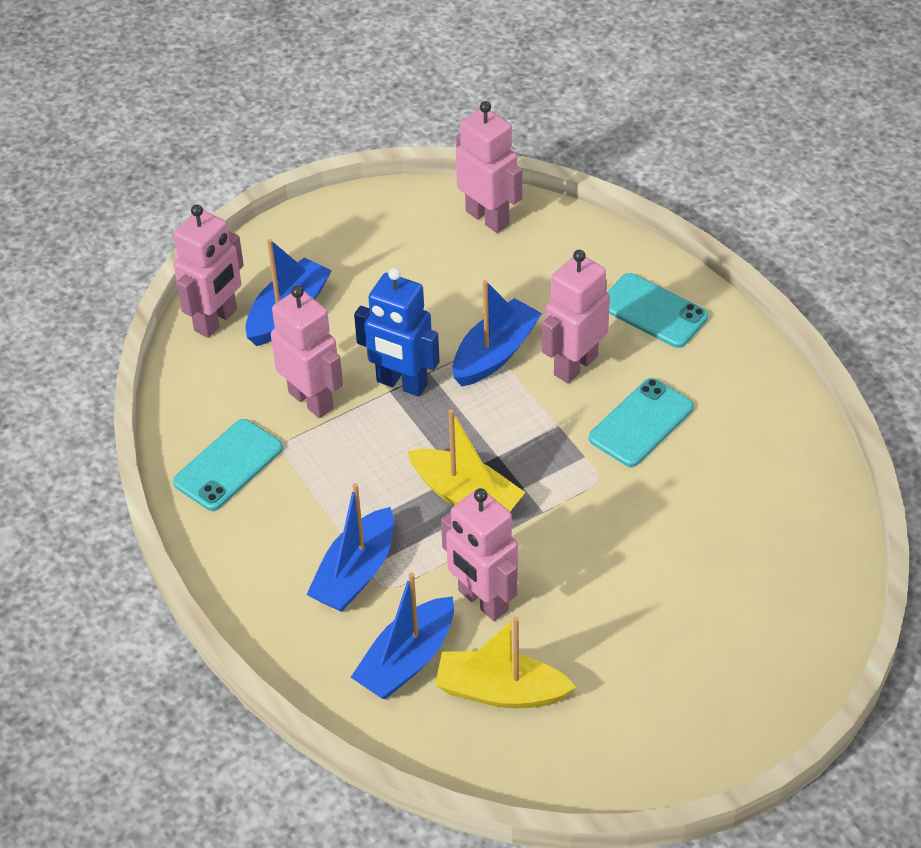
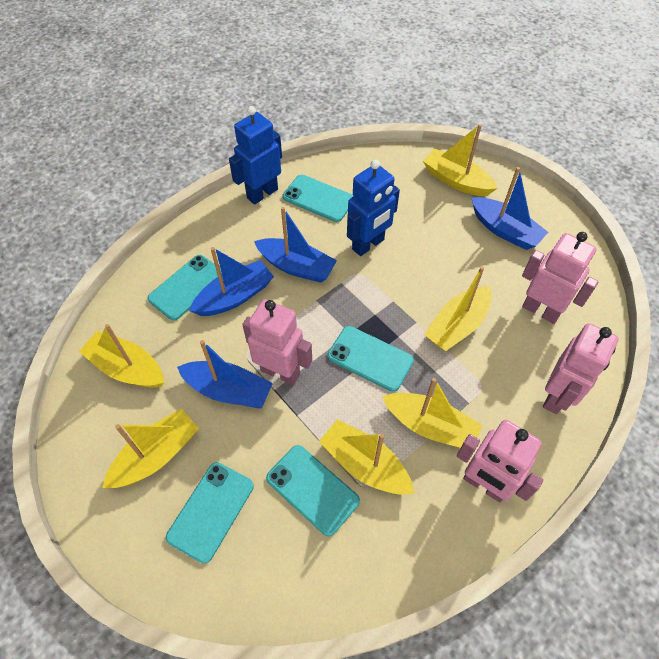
blue robot: 1 -> 2
pink robot: 5 -> 4
turquoise phone: 3 -> 5
yellow boat: 2 -> 6

